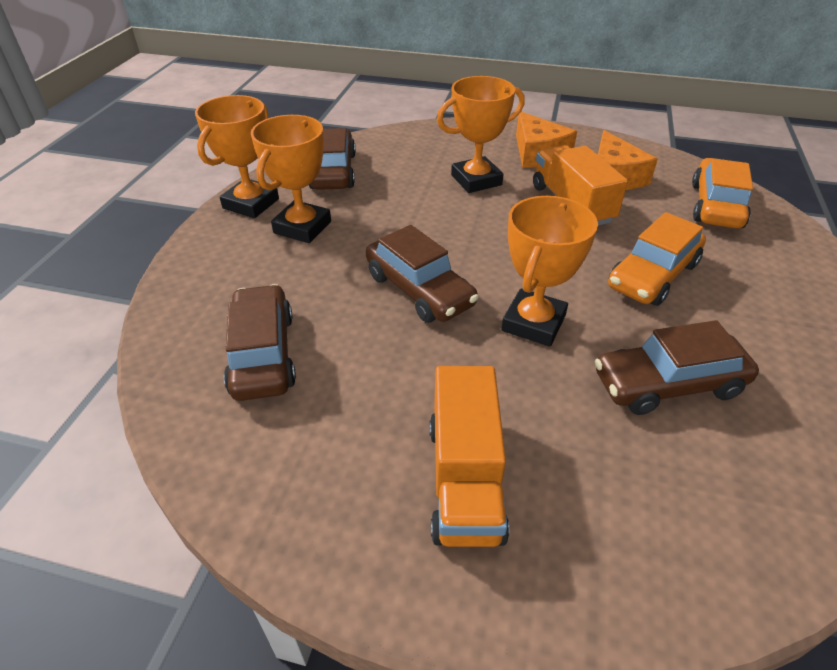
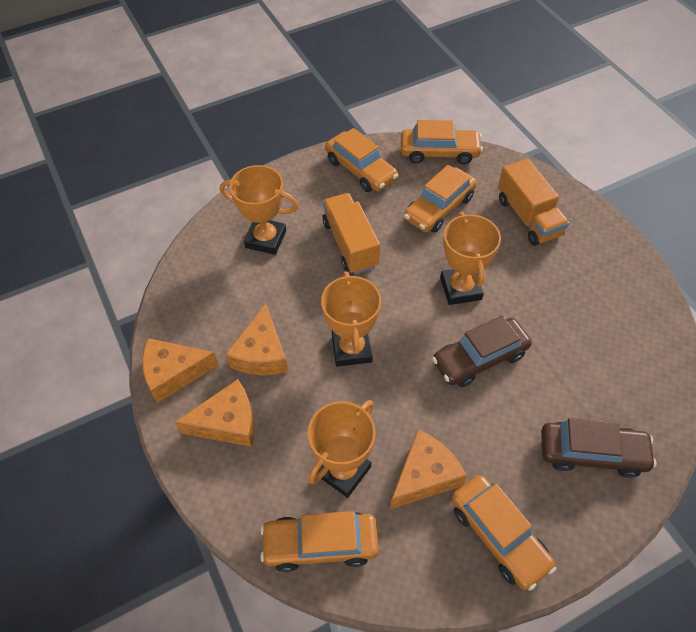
brown car: 4 -> 2
orange car: 2 -> 5
orange cheese: 2 -> 4

